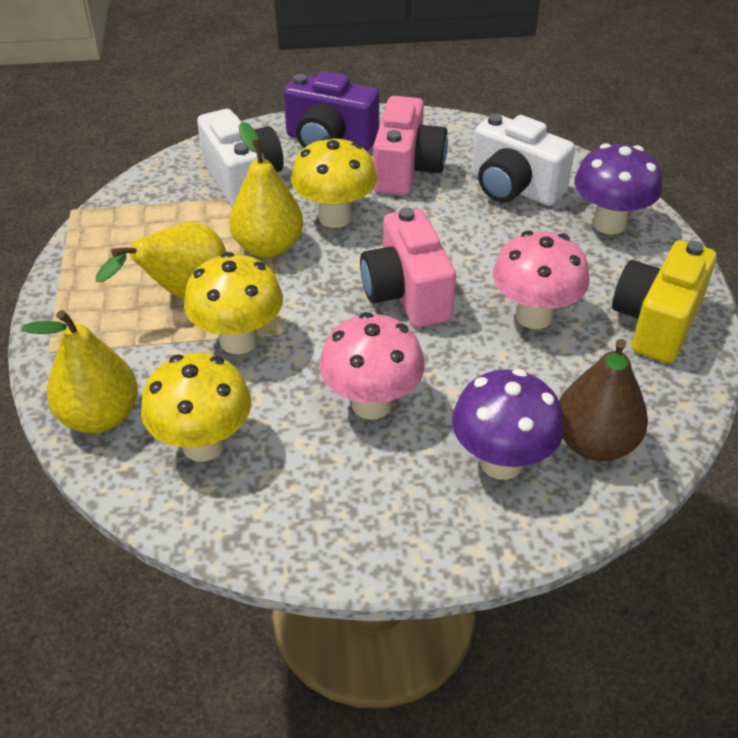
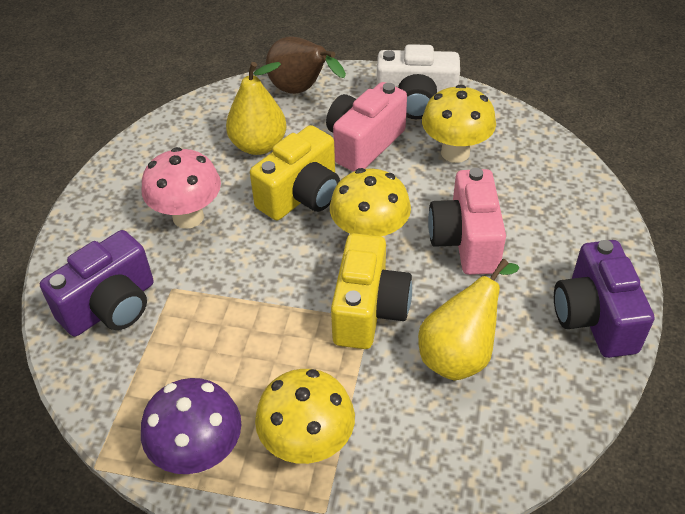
pink mushroom: 2 -> 1
purple camera: 1 -> 2
purple mushroom: 2 -> 1
white camera: 2 -> 1
yellow camera: 1 -> 2
yellow pear: 3 -> 2

